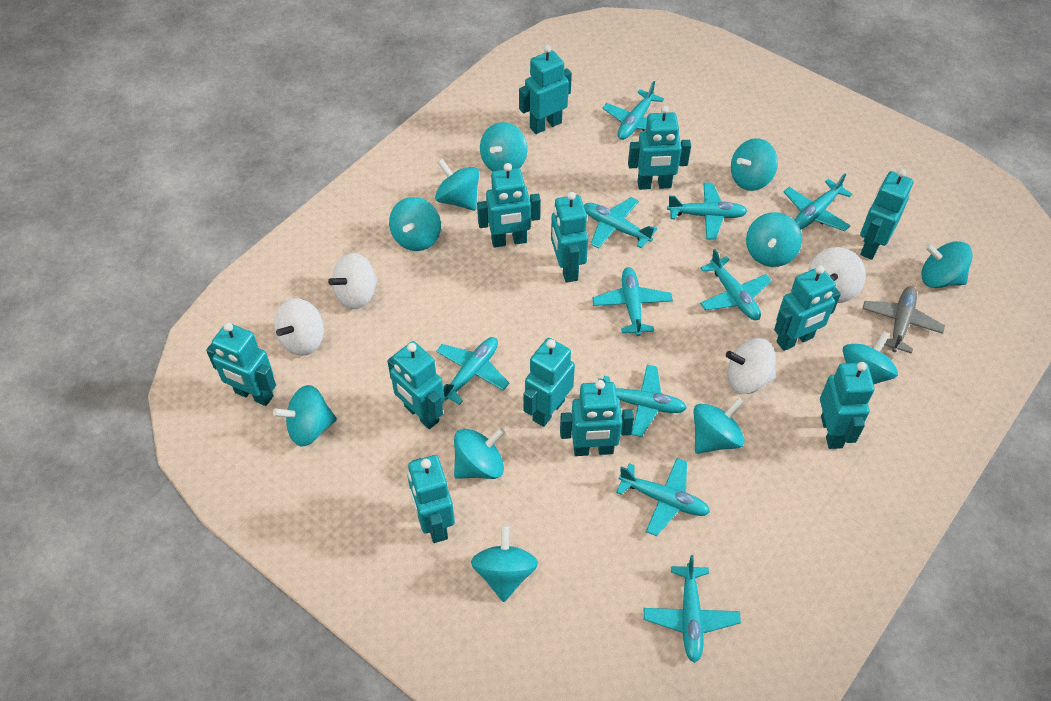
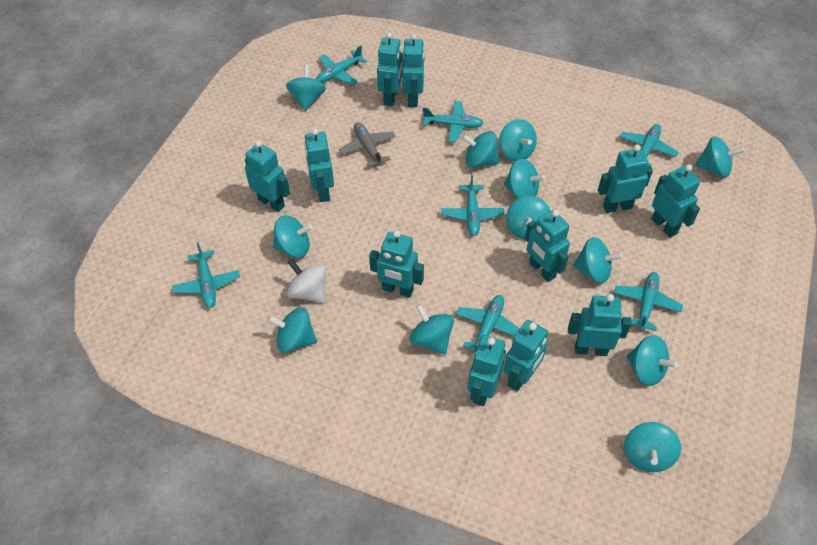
turquoise plane: 10 -> 7
turquoise robot: 12 -> 11
turquoise spinning top: 11 -> 12
white spinning top: 4 -> 1

